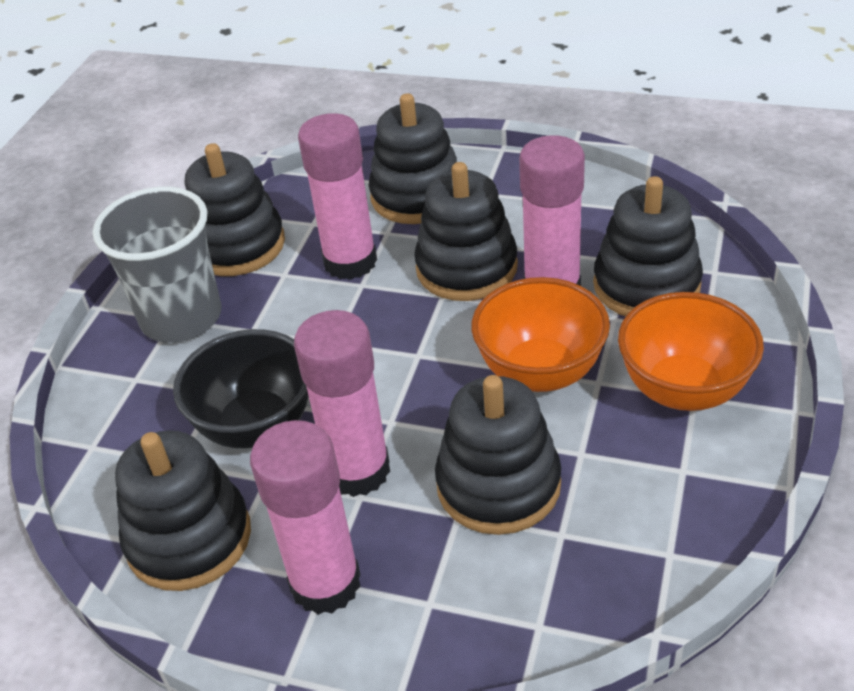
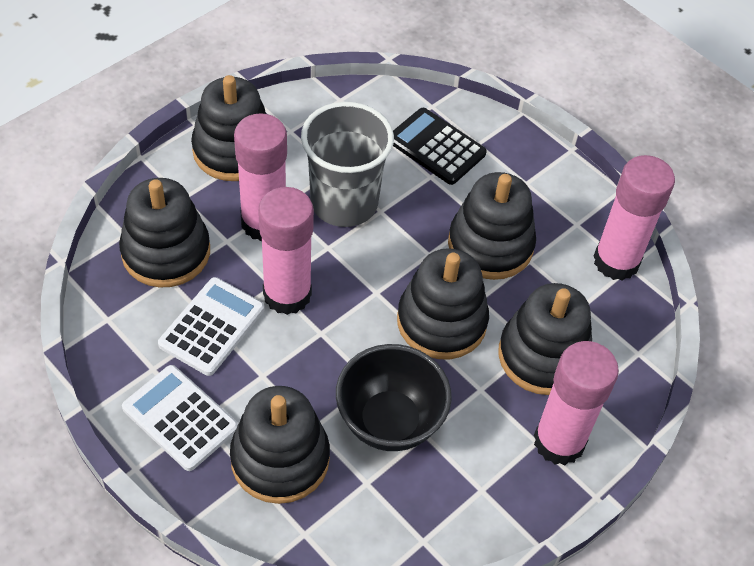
black calculator: 0 -> 1
orange bowl: 2 -> 0
white calculator: 0 -> 2

